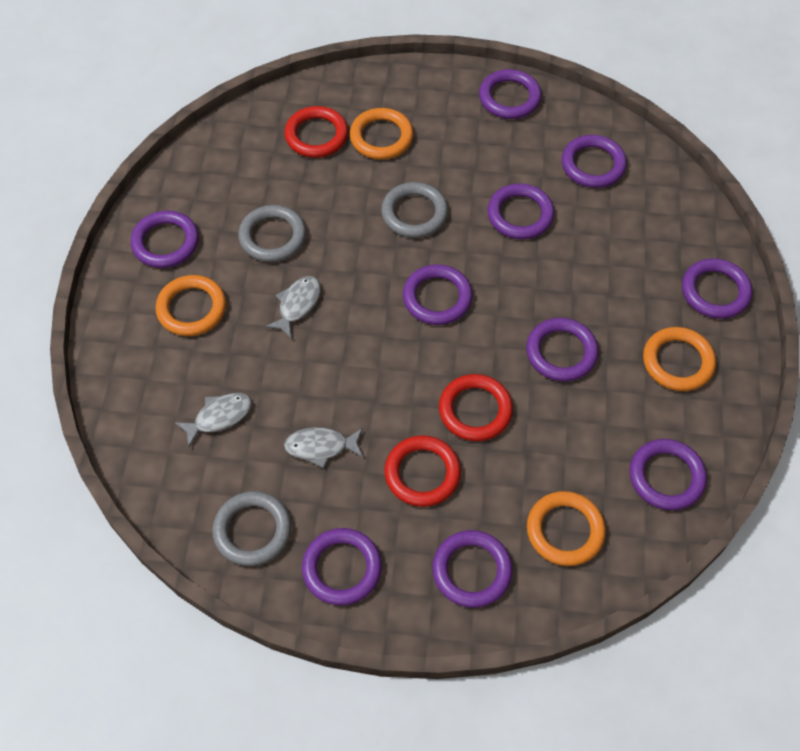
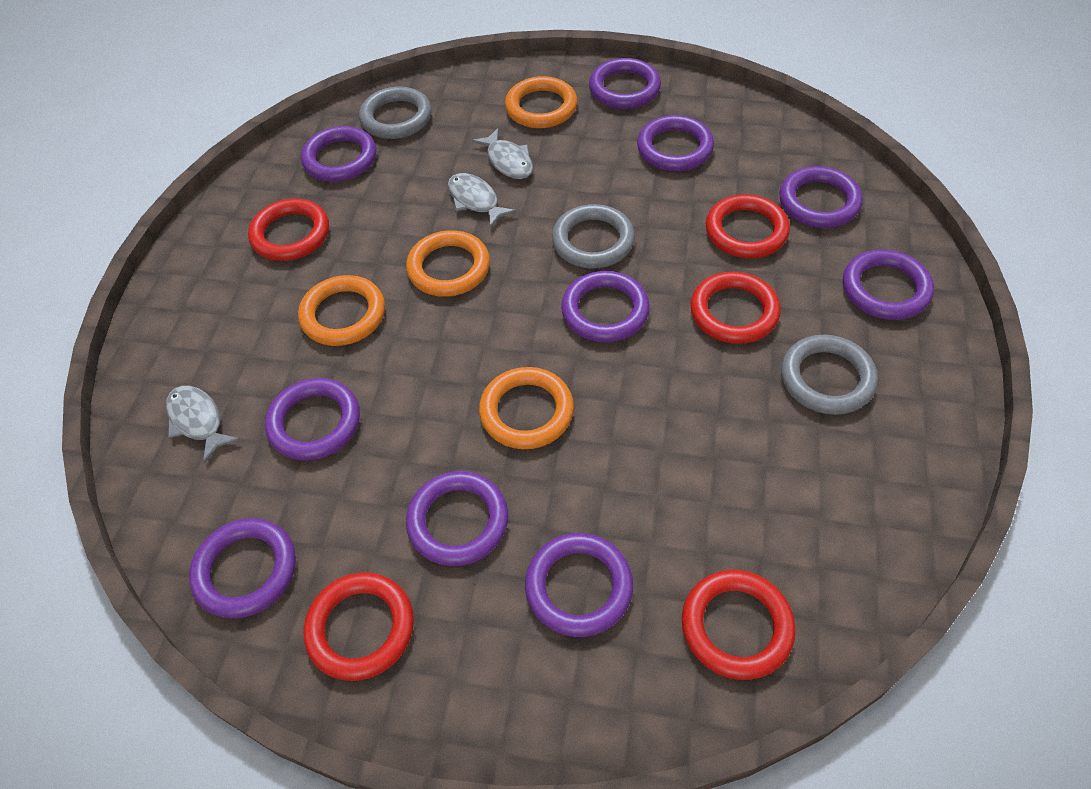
red ring: 3 -> 5

